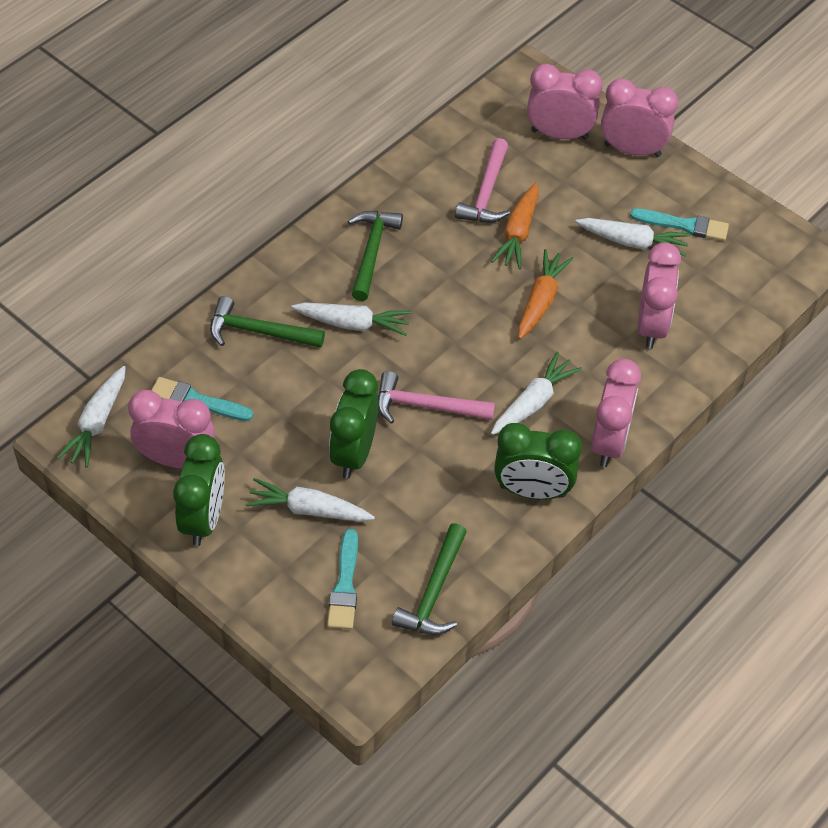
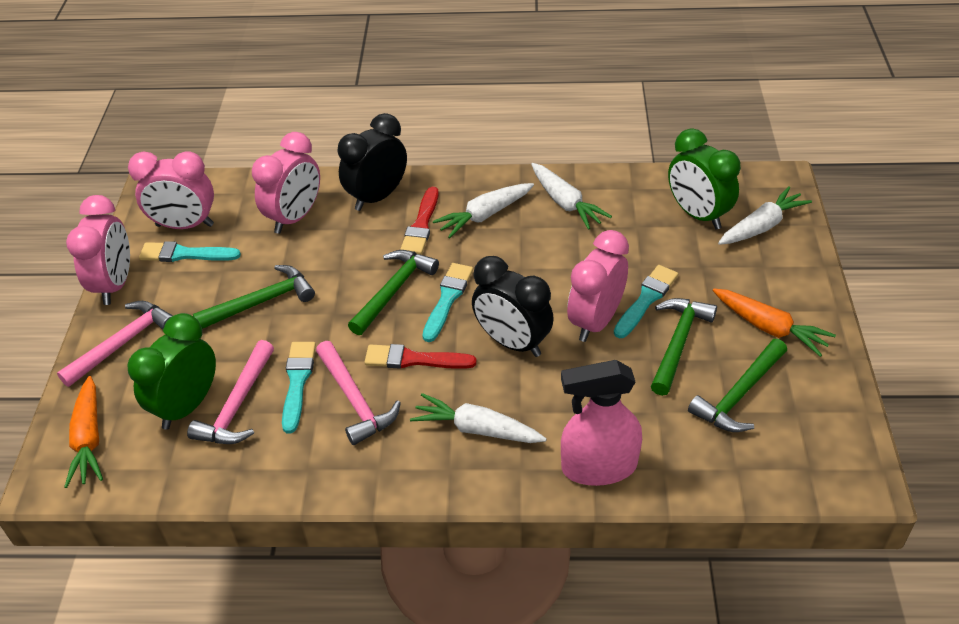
black clock: 0 -> 2
green clock: 3 -> 2
green hammer: 3 -> 4
pink clock: 5 -> 4
pink hammer: 2 -> 3
pink spray bottle: 0 -> 1
red brush: 0 -> 2
turquoise brush: 3 -> 4
white carrot: 5 -> 4

